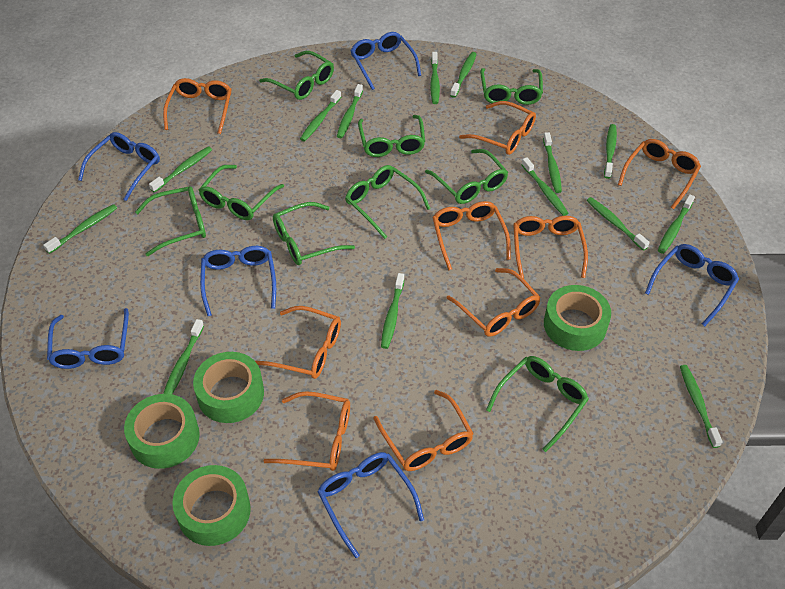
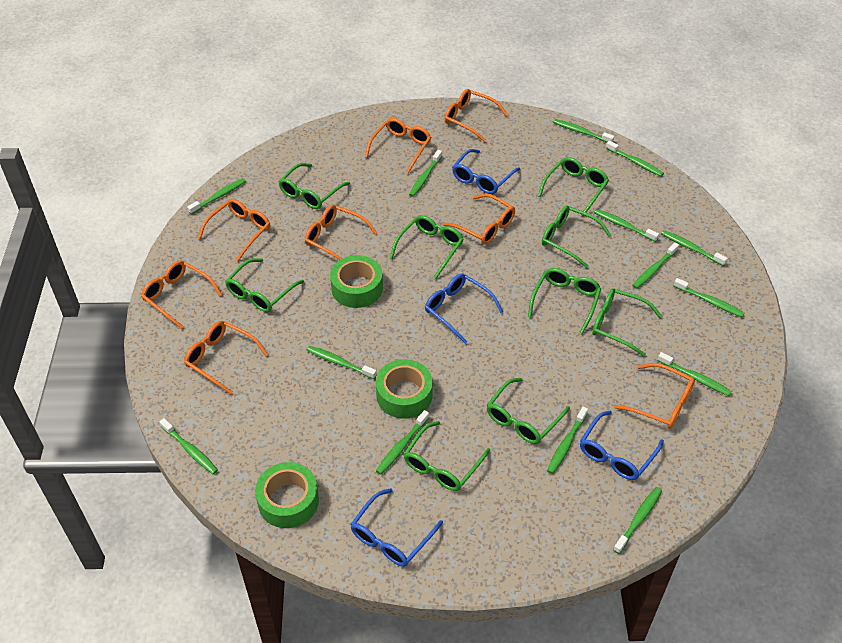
blue glasses: 6 -> 4
green tape: 4 -> 3
orange glasses: 9 -> 8

